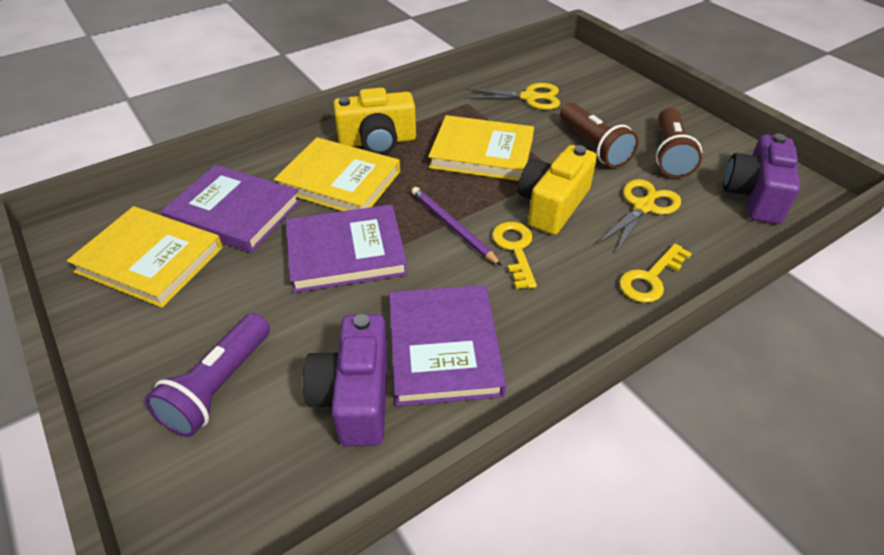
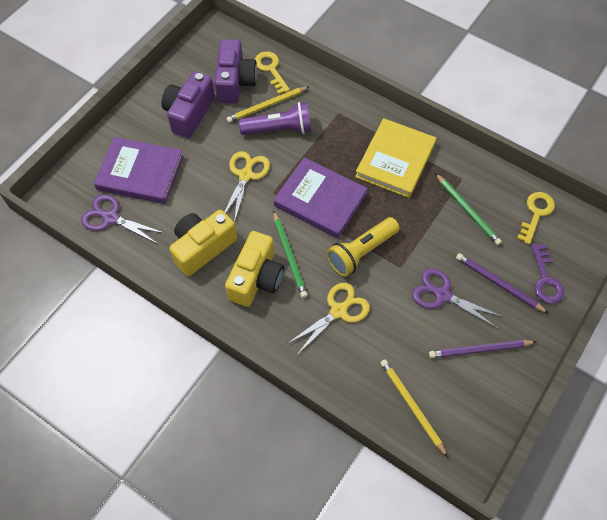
brown flashlight: 2 -> 0
green pencil: 0 -> 2
purple book: 3 -> 2
purple key: 0 -> 1
purple pencil: 1 -> 2
purple scissors: 0 -> 2
yellow book: 3 -> 1
yellow flashlight: 0 -> 1
yellow pencil: 0 -> 2

